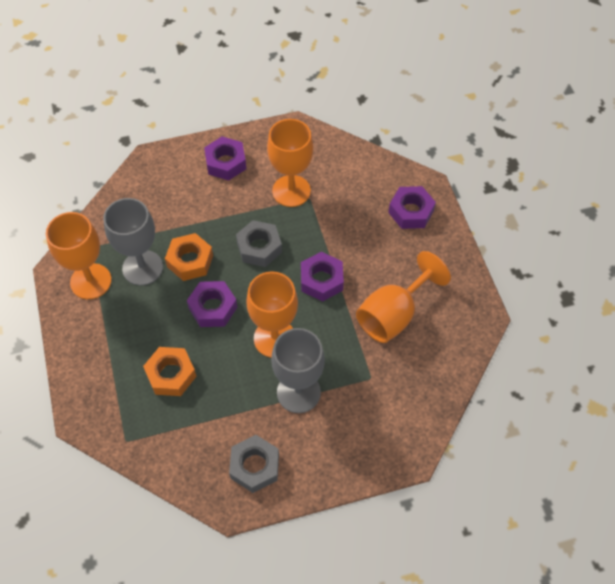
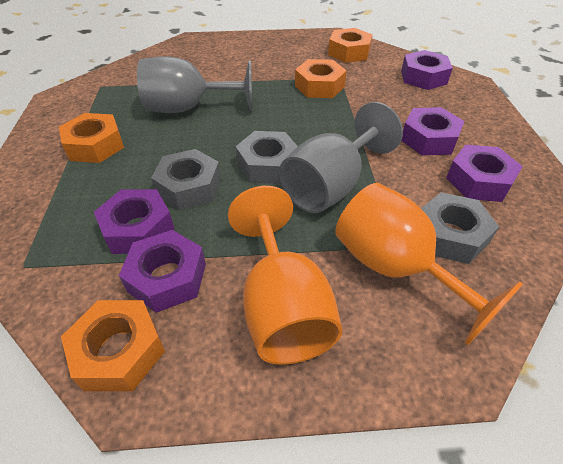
grey nut: 2 -> 3
orange goblet: 4 -> 2
orange nut: 2 -> 4
purple nut: 4 -> 5

